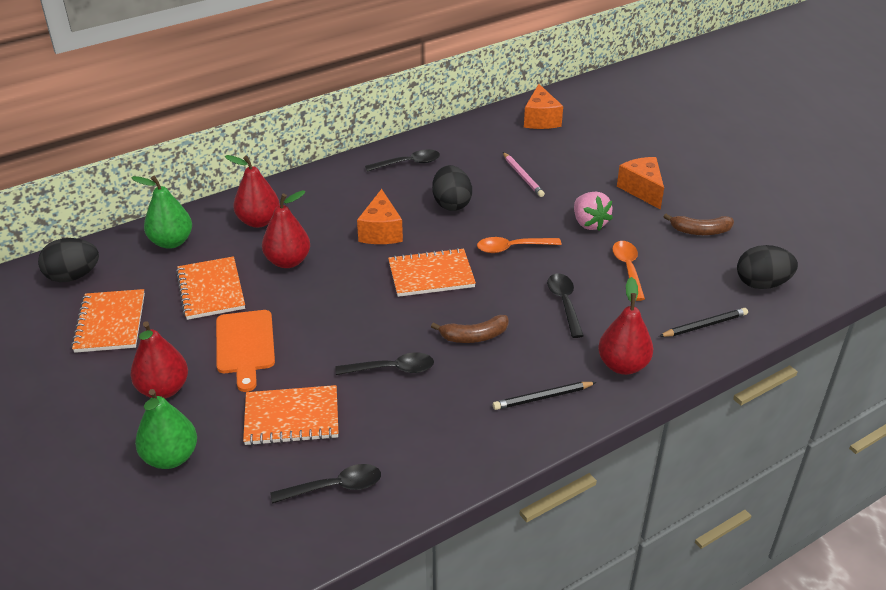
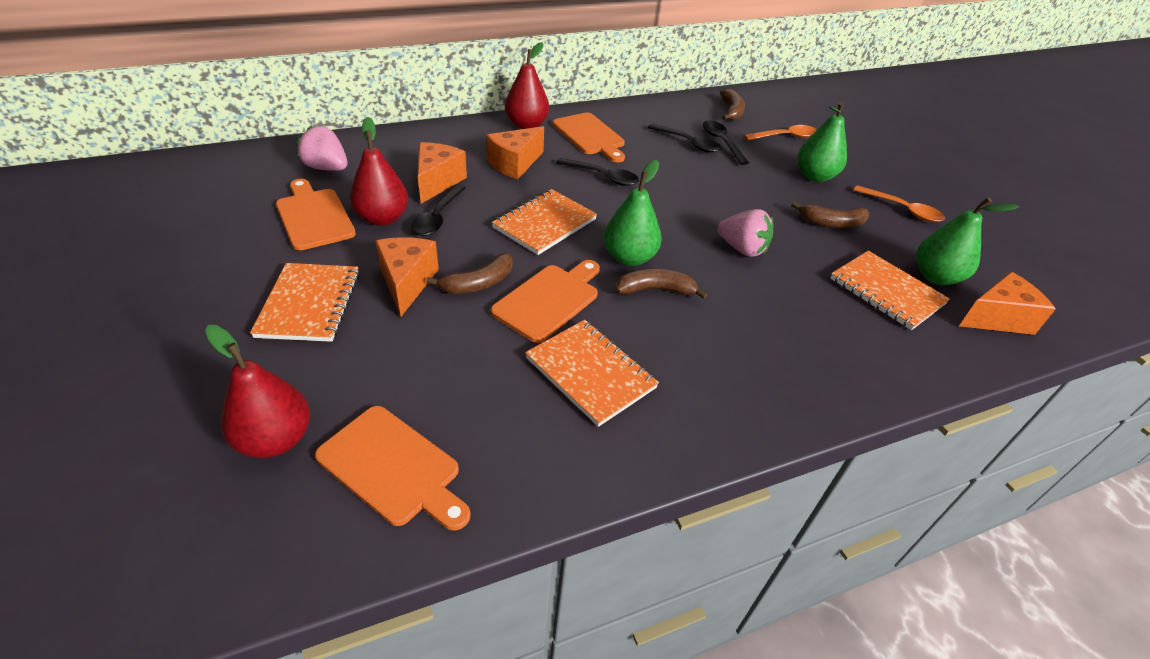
black egg: 3 -> 0
black pencil: 2 -> 0
brown banana: 2 -> 4
green pear: 2 -> 3
orange cheese: 3 -> 4
orange cutting board: 1 -> 4
pink pencil: 1 -> 0
pink strawberry: 1 -> 2
red pear: 4 -> 3

